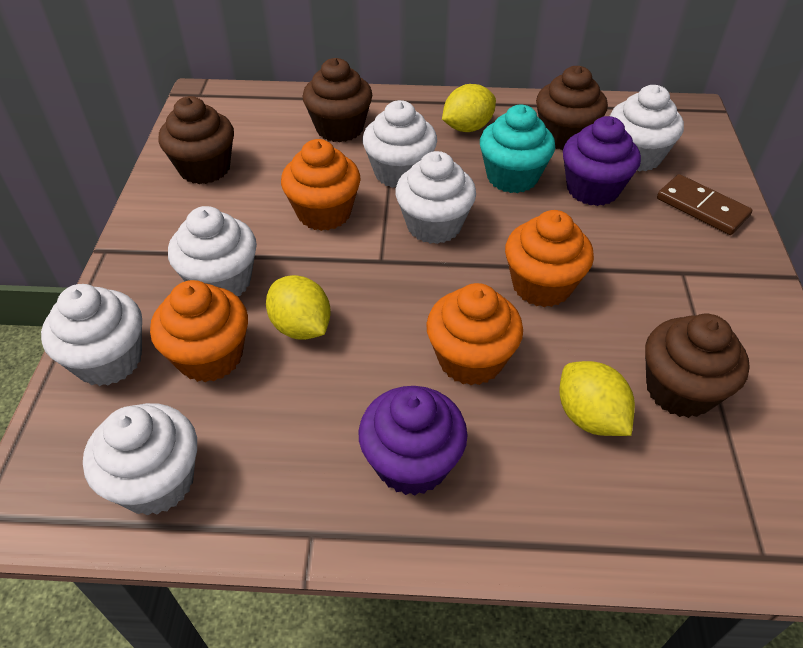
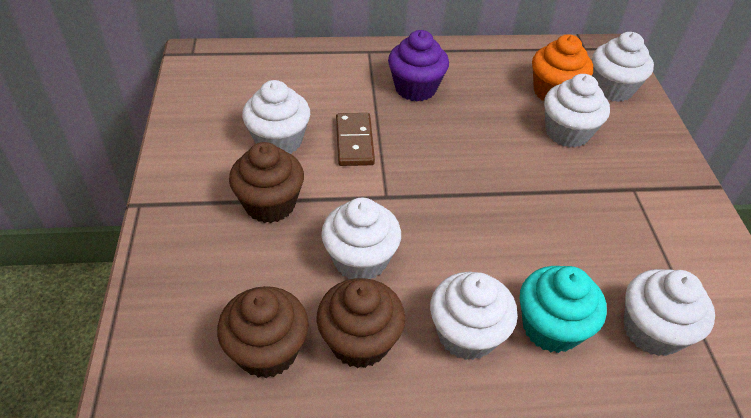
brown cupcake: 4 -> 3
orange cupcake: 4 -> 1
purple cupcake: 2 -> 1
yellow lemon: 3 -> 0

